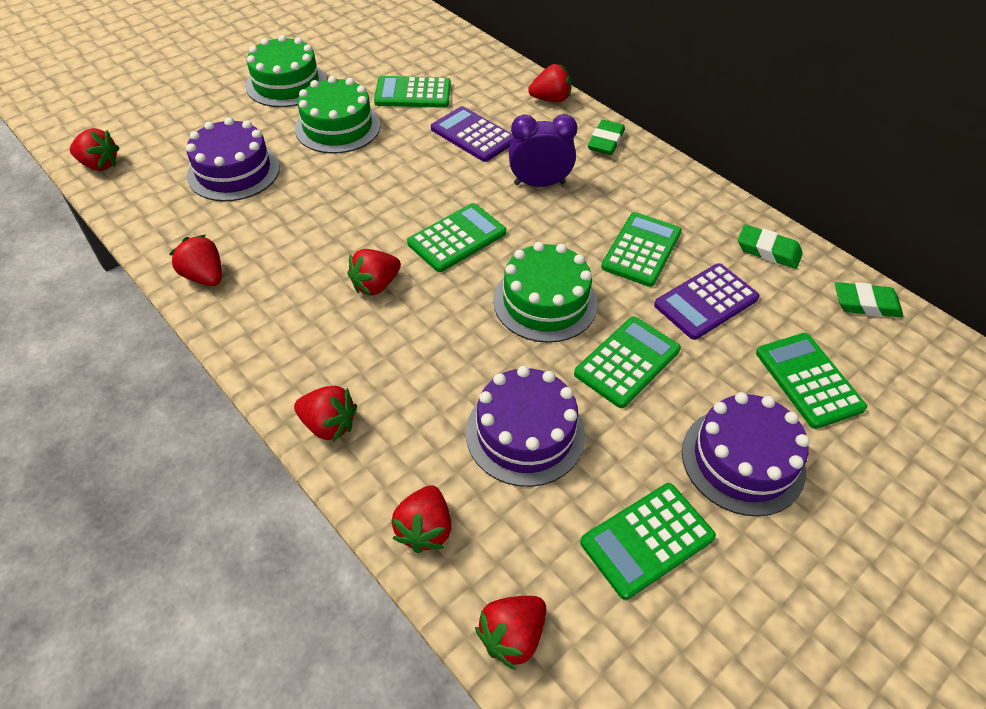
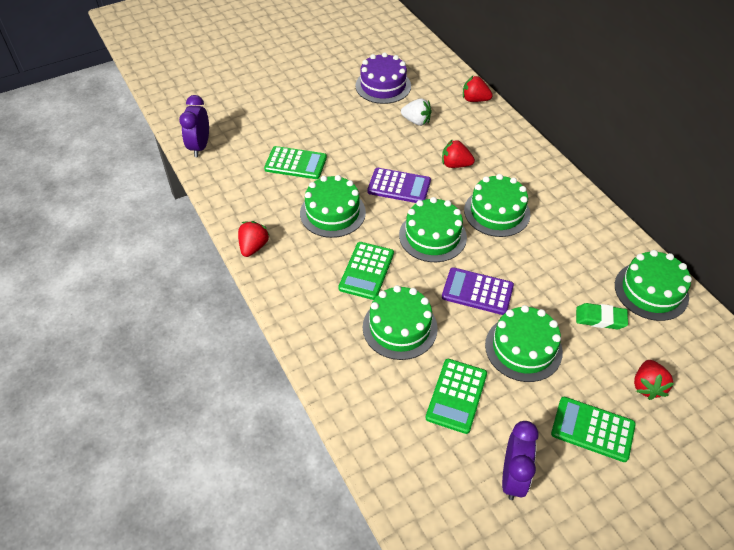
green cake: 3 -> 6
green calculator: 6 -> 4
green eraser: 3 -> 1
purple cake: 3 -> 1
purple clock: 1 -> 2
red strawberry: 7 -> 4
white strawberry: 0 -> 1

